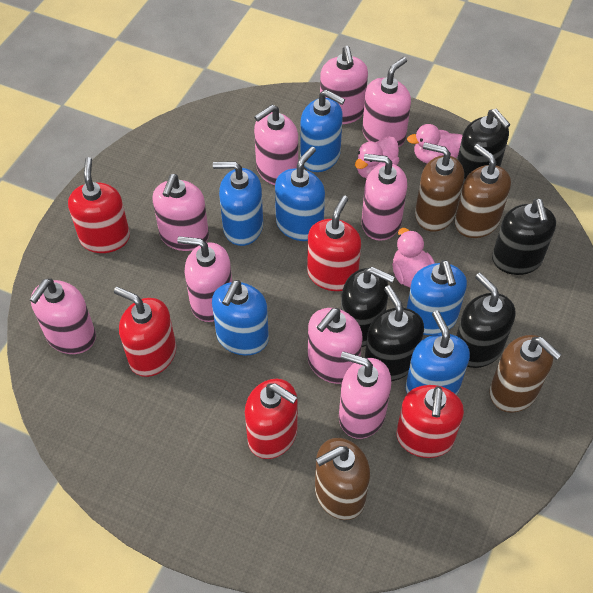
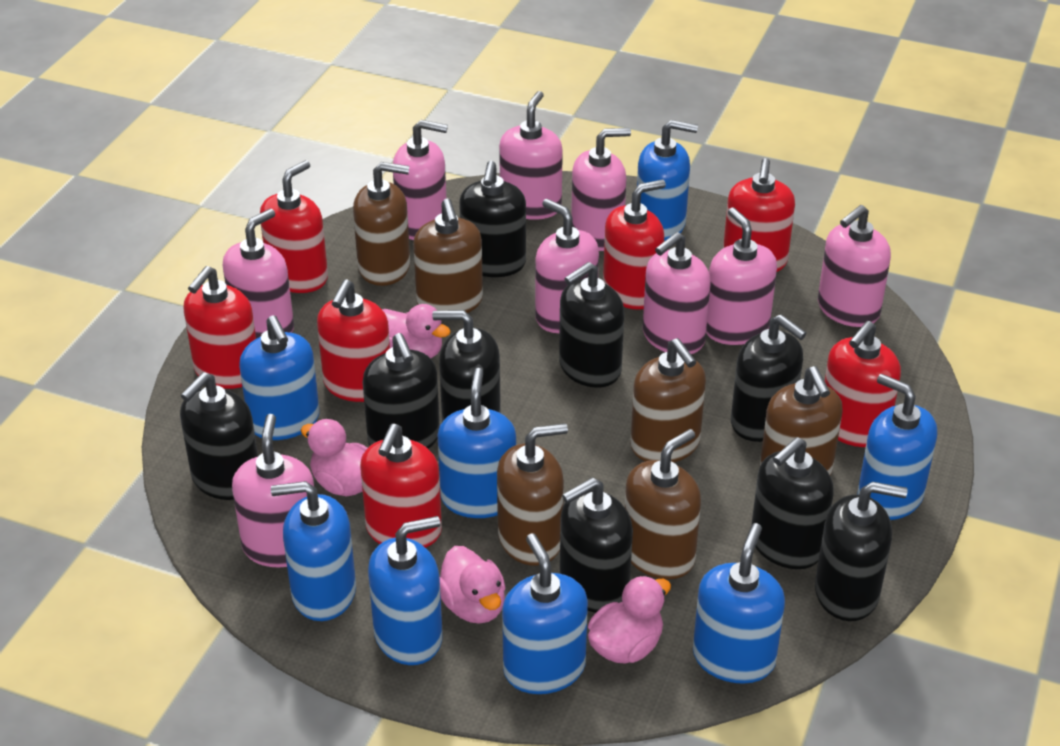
black soap dispenser: 5 -> 9
blue soap dispenser: 6 -> 8
brown soap dispenser: 4 -> 6
pink duck: 3 -> 4
red soap dispenser: 5 -> 7

